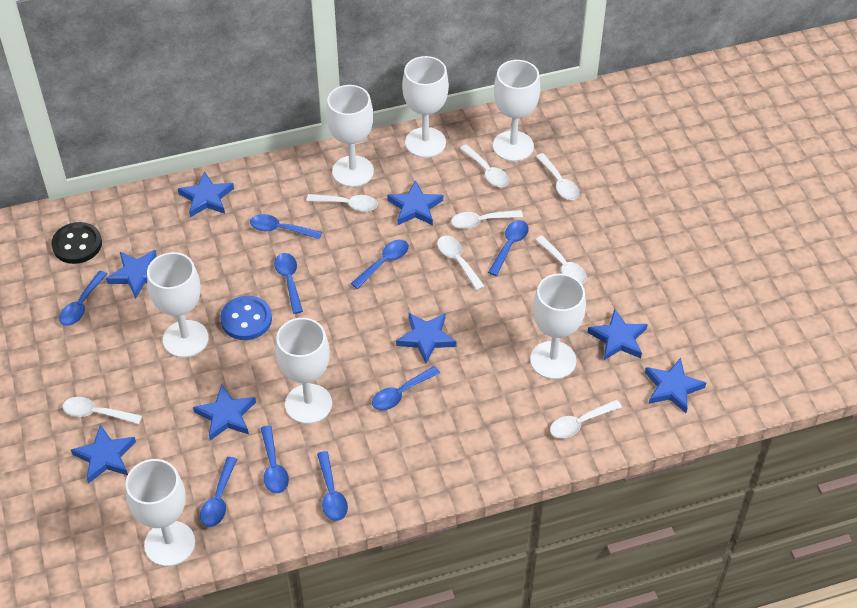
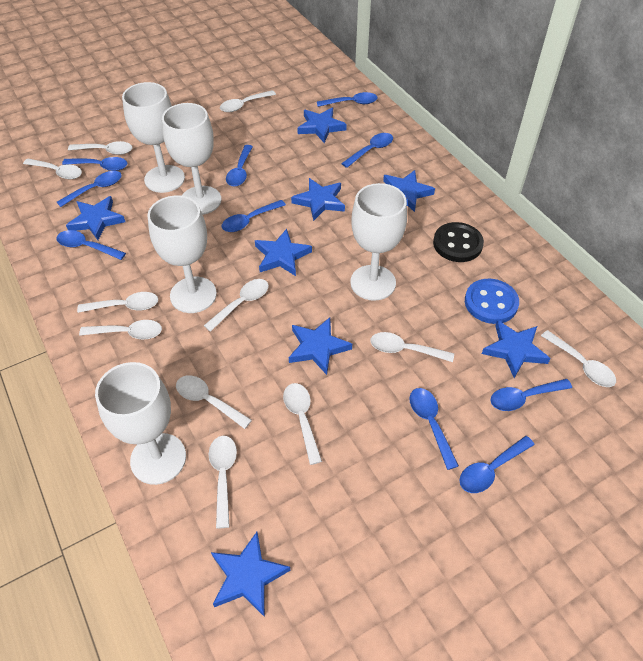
blue spoon: 9 -> 10
white goblet: 7 -> 5
white spoon: 8 -> 11

